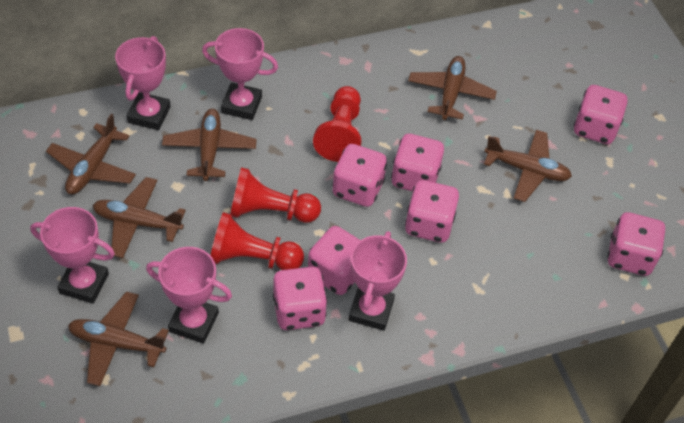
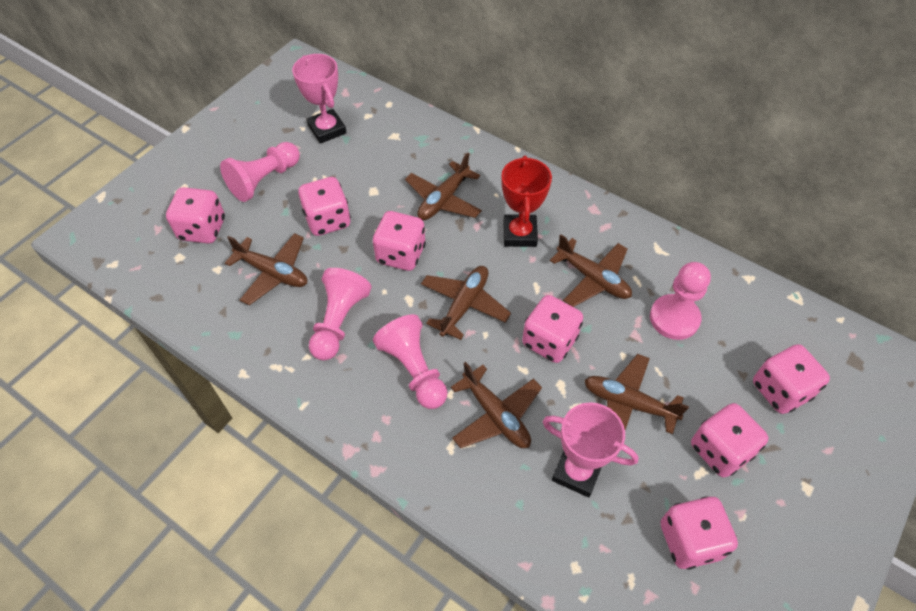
pink pawn: 0 -> 4
pink trophy: 5 -> 2
red pawn: 3 -> 0
red trophy: 0 -> 1

